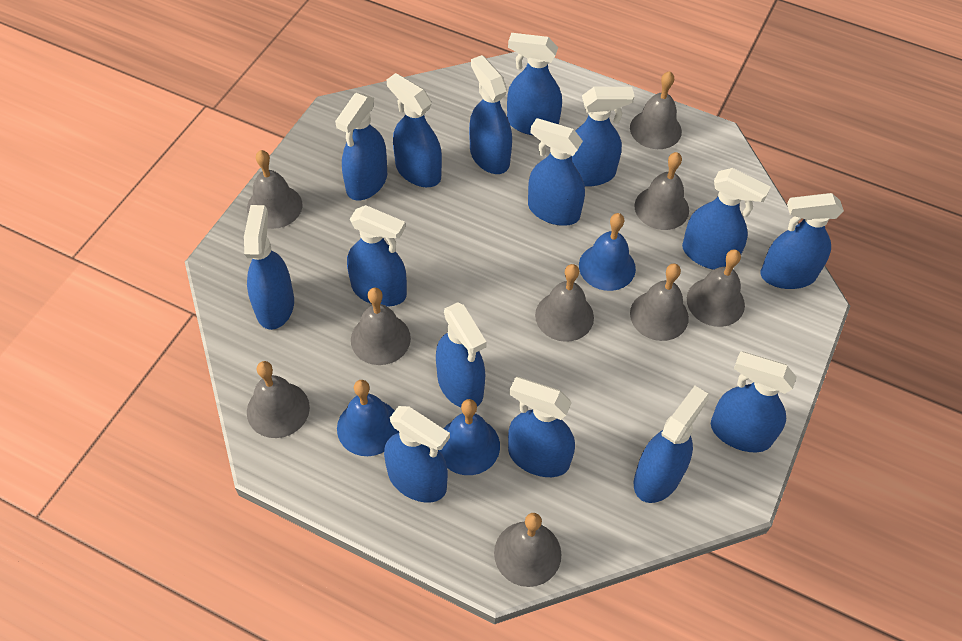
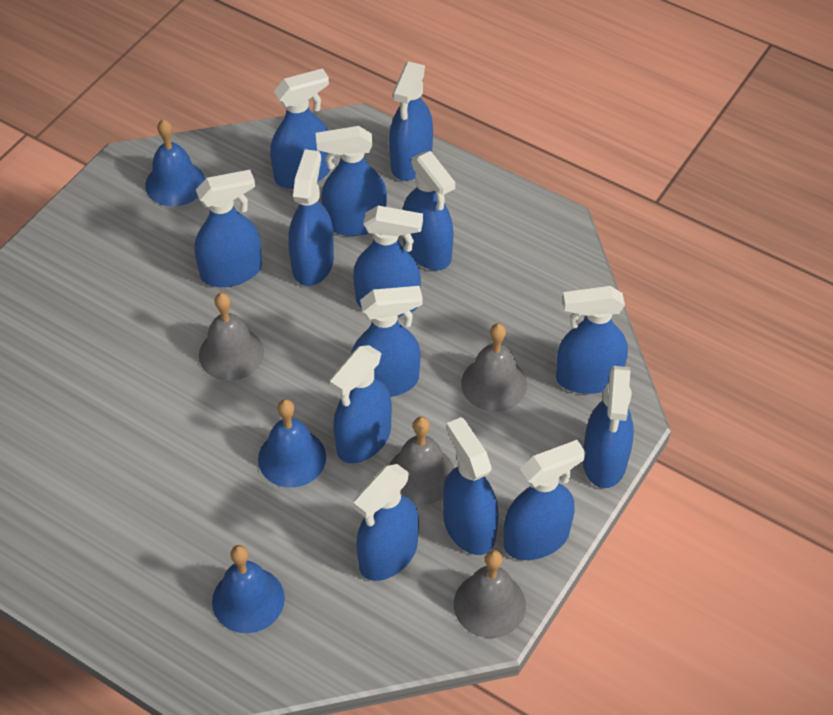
blue spray bottle: 15 -> 14
grey bell: 9 -> 4

